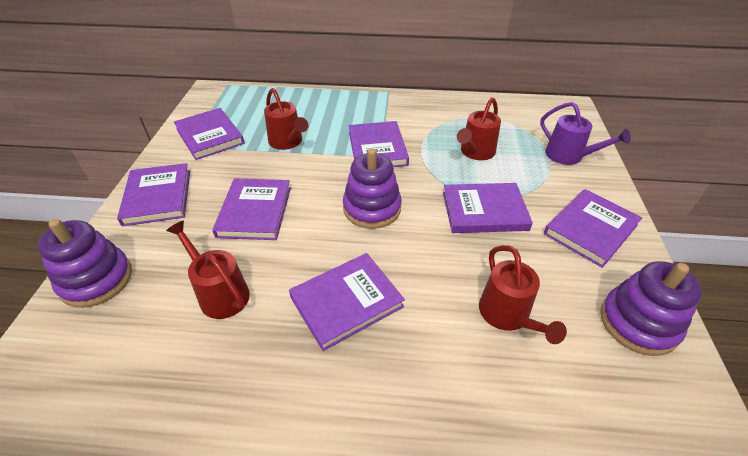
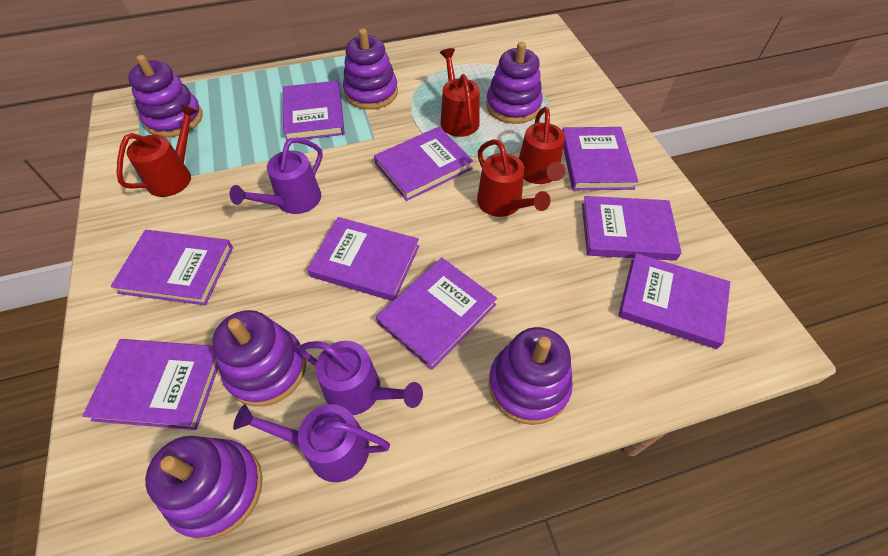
purple book: 7 -> 9
purple stacking toy: 3 -> 6
purple watering can: 1 -> 3

